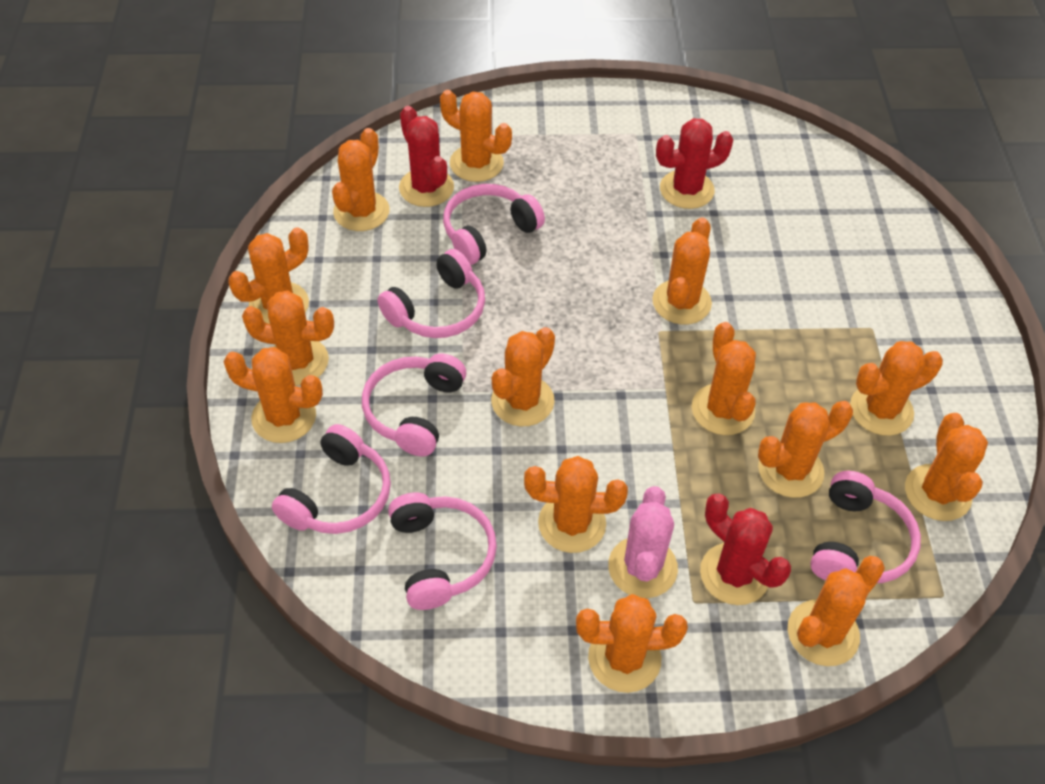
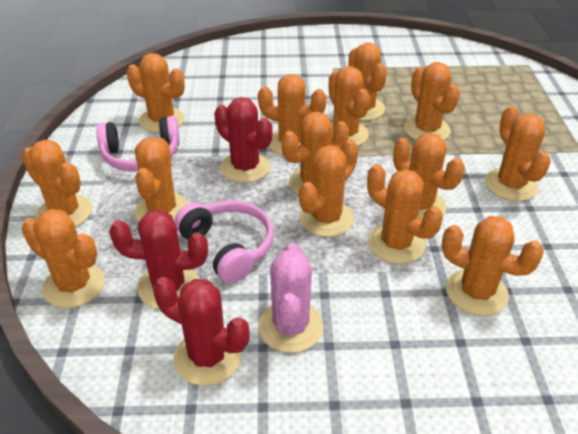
pink headphones: 6 -> 2

